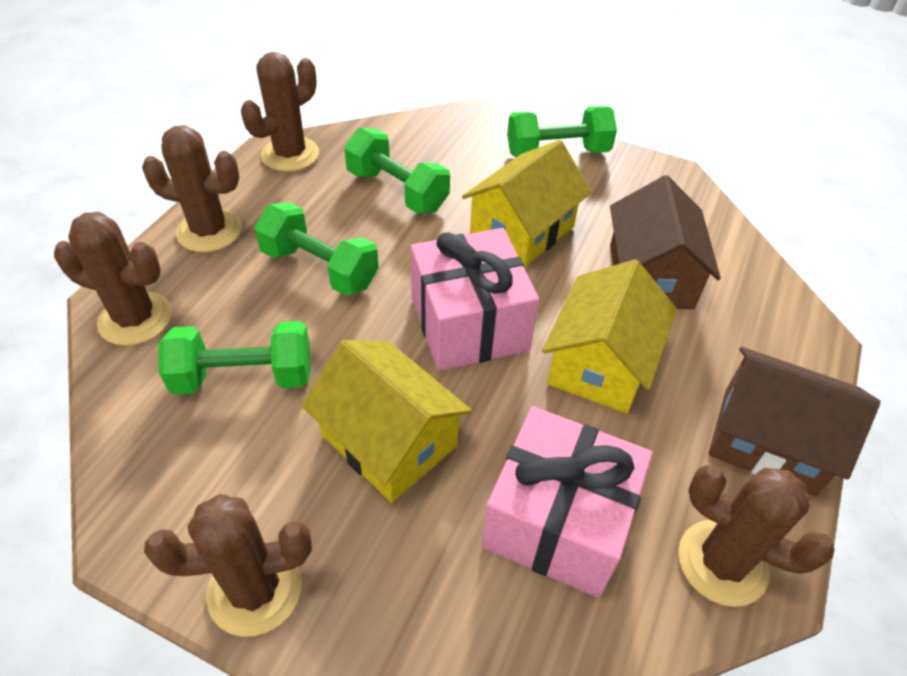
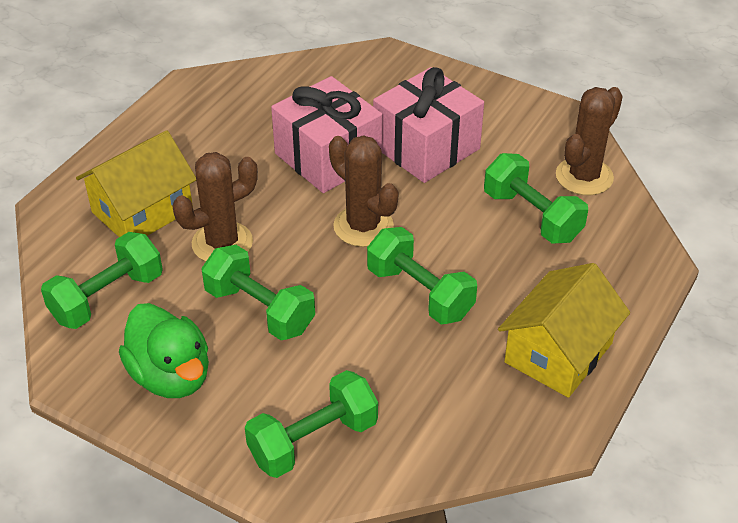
brown cactus: 5 -> 3
brown house: 2 -> 0
green duck: 0 -> 1
green dumbbell: 4 -> 5
yellow house: 3 -> 2

